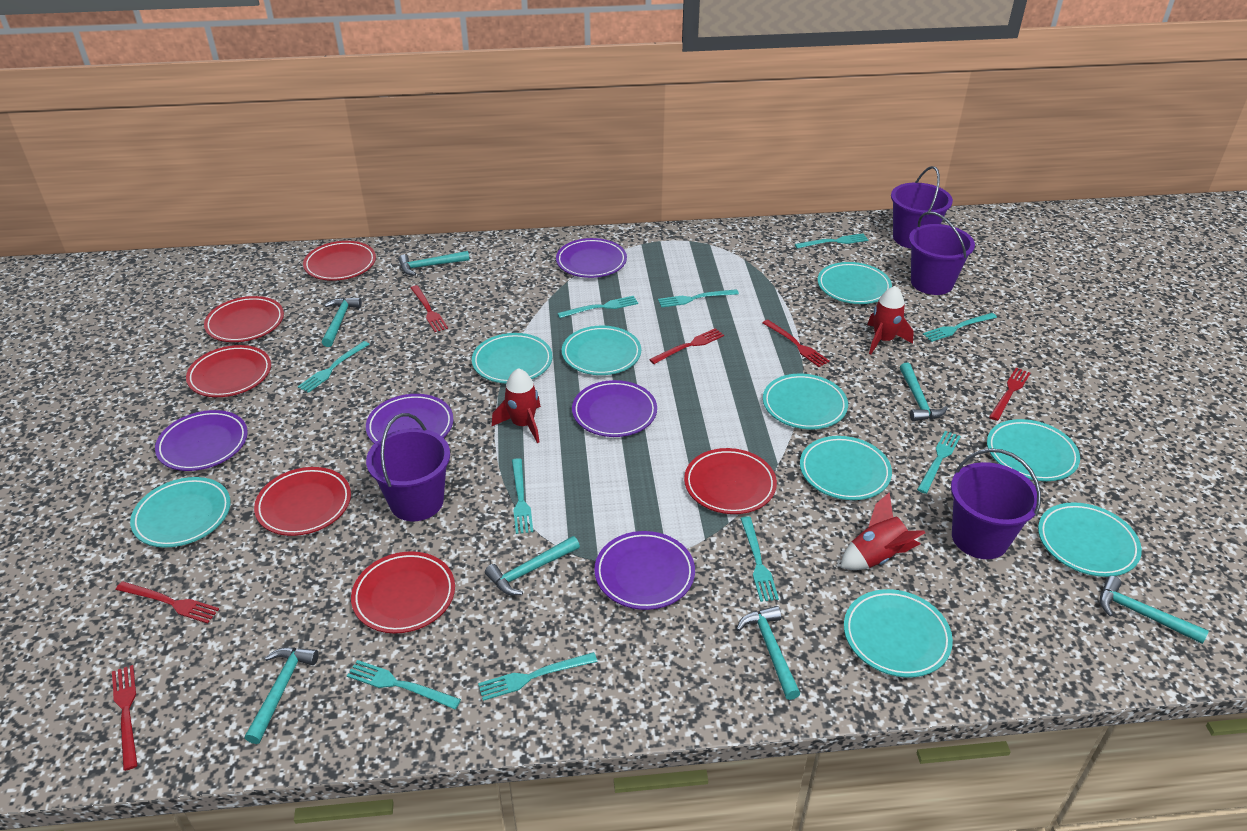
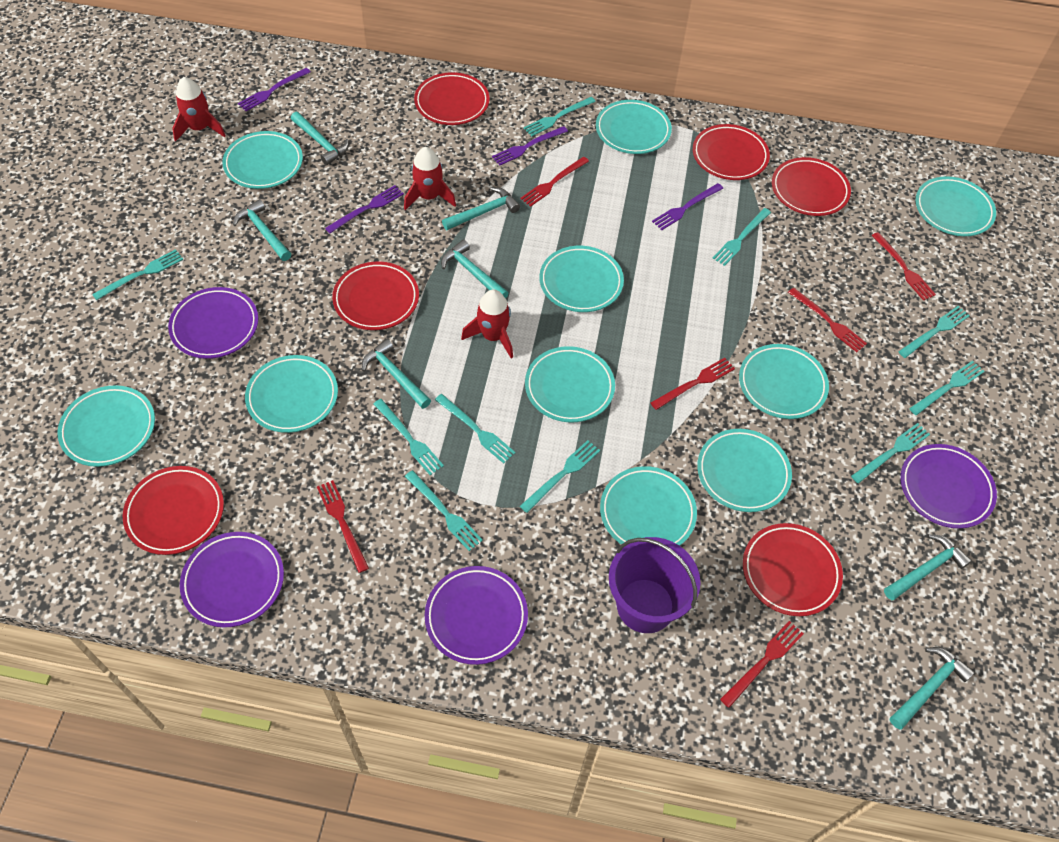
purple bucket: 4 -> 1
purple fork: 0 -> 4
purple plate: 5 -> 4
turquoise plate: 9 -> 10

